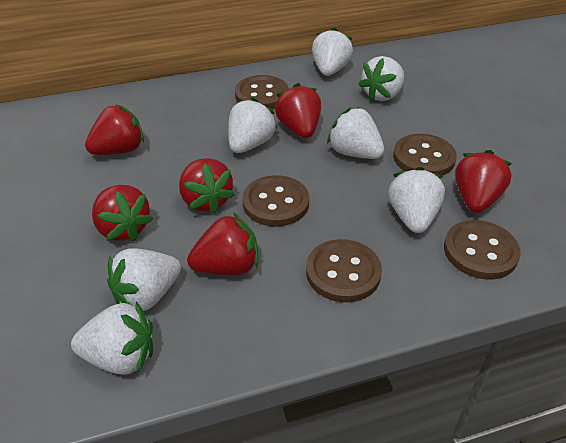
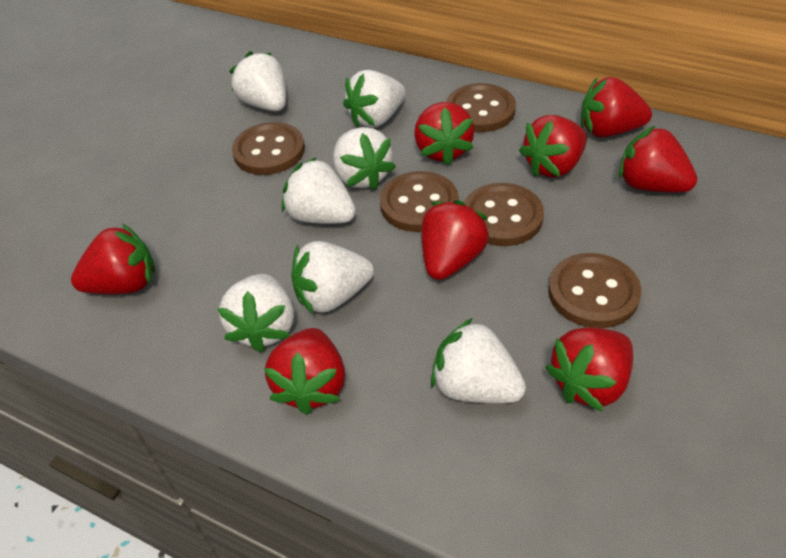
red strawberry: 6 -> 8

